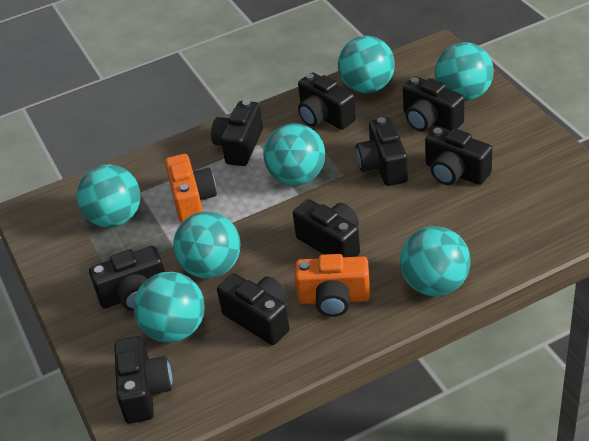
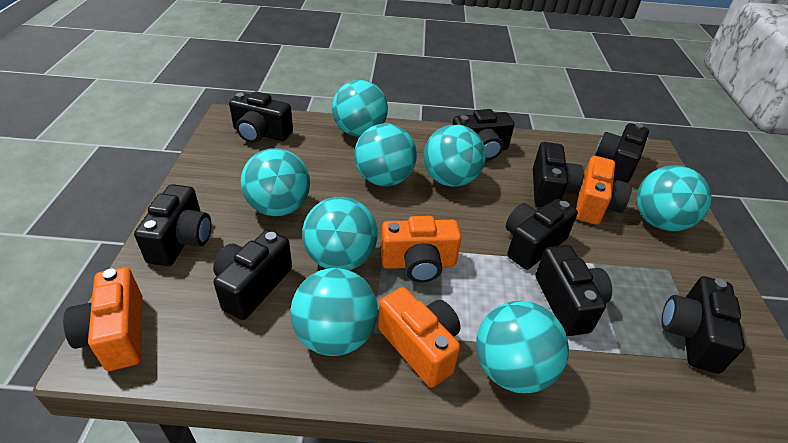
orange camera: 2 -> 4
turquoise ball: 7 -> 8

